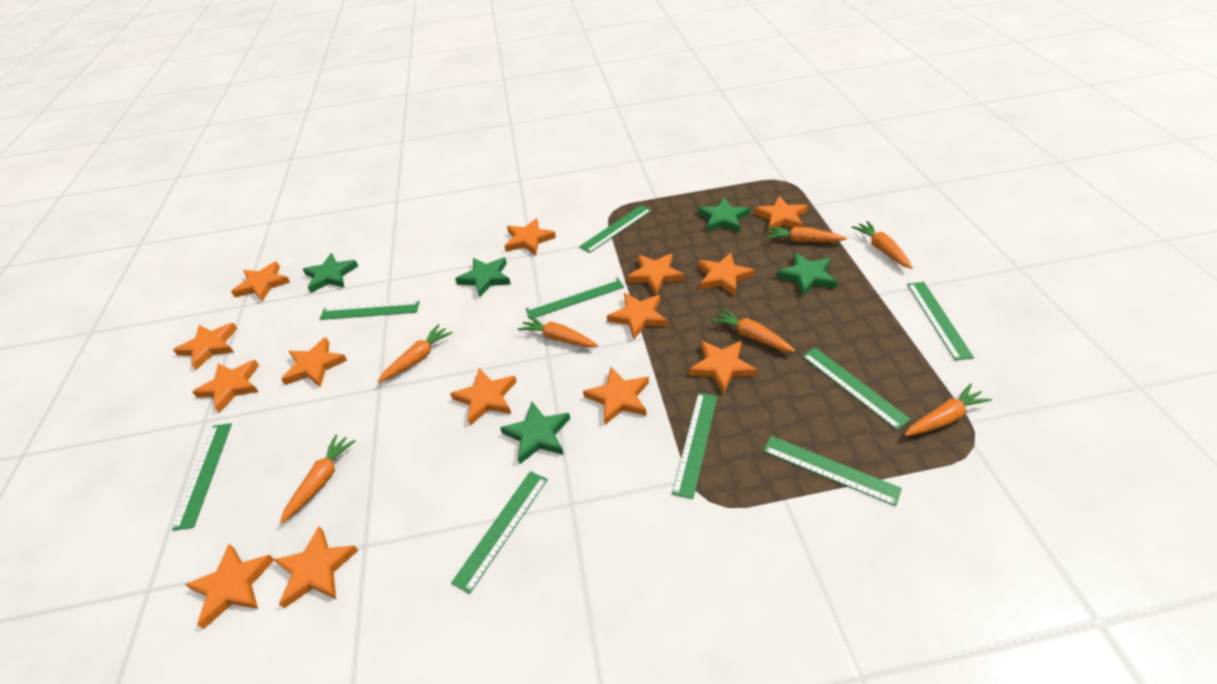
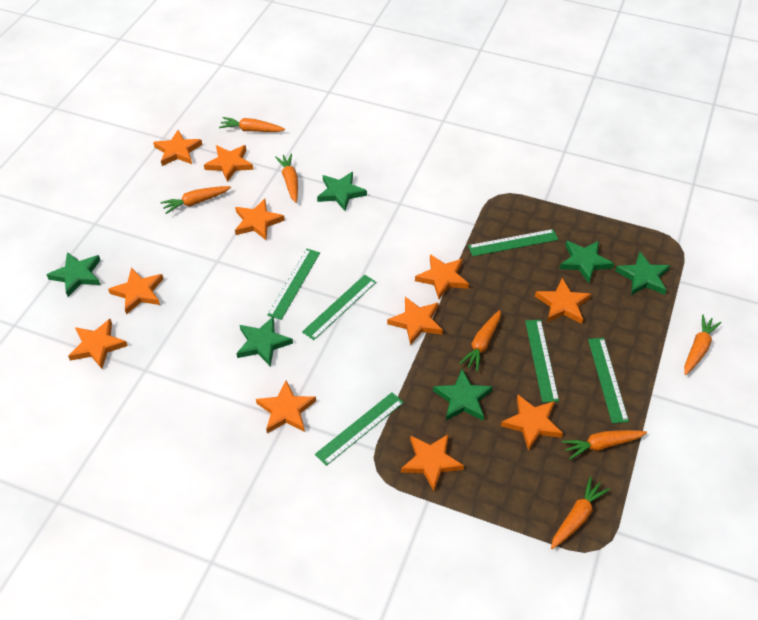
green ruler: 9 -> 6
green star: 5 -> 6
orange star: 14 -> 11

